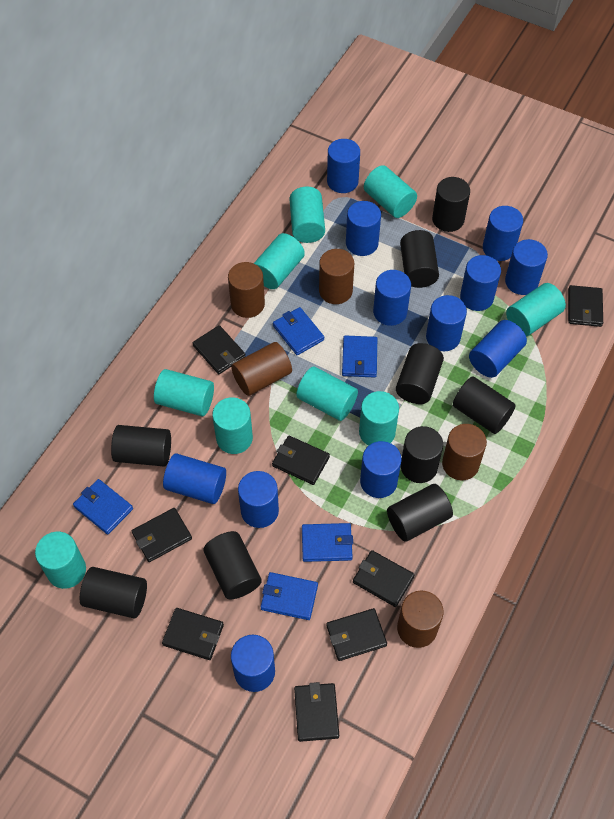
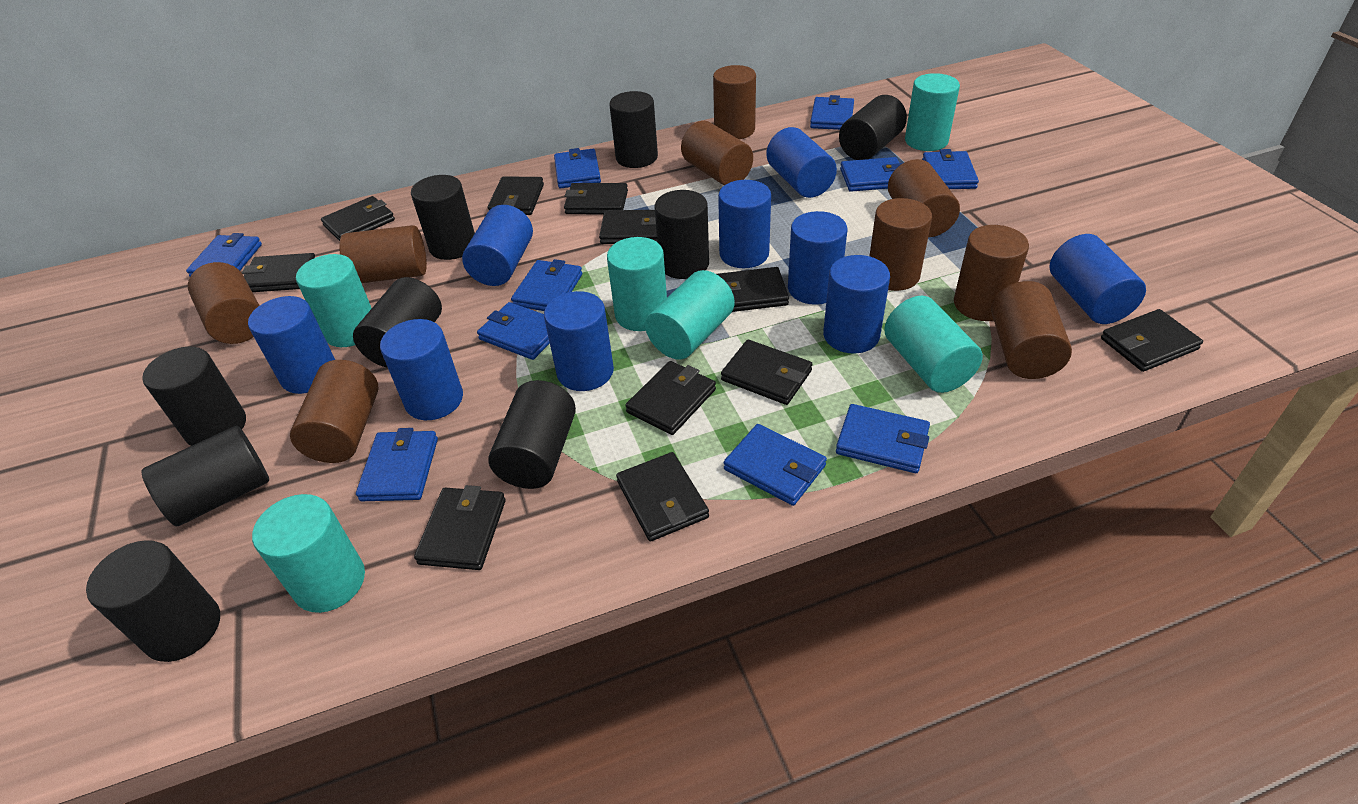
black wallet: 8 -> 11
blue cylinder: 12 -> 9
blue wallet: 5 -> 10
brown cylinder: 5 -> 9
turquoise cylinder: 9 -> 6

